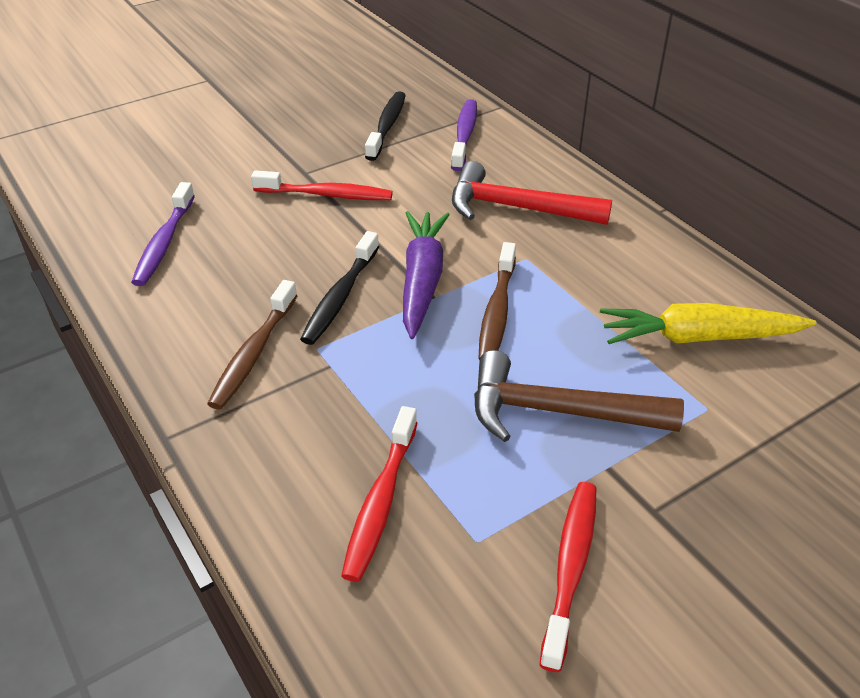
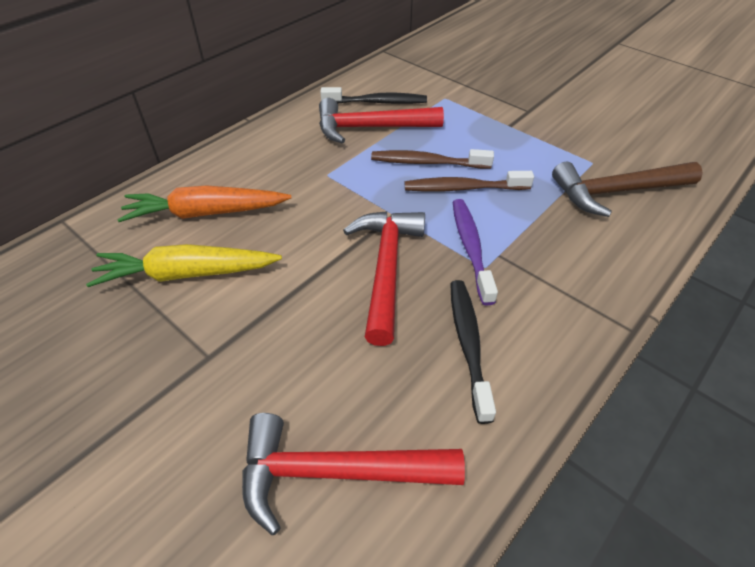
orange carrot: 0 -> 1
purple carrot: 1 -> 0
purple toothbrush: 2 -> 1
red hammer: 1 -> 3
red toothbrush: 3 -> 0

